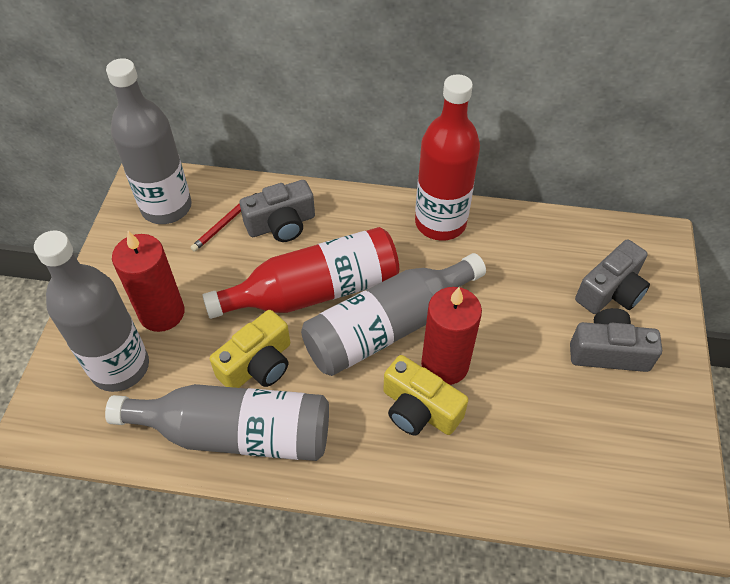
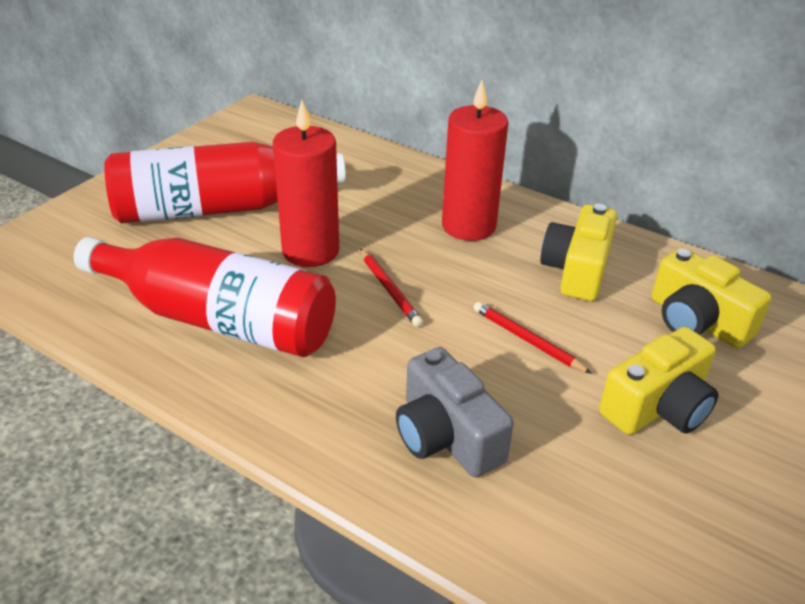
grey bottle: 4 -> 0
grey camera: 3 -> 1
red pencil: 1 -> 2
yellow camera: 2 -> 3

